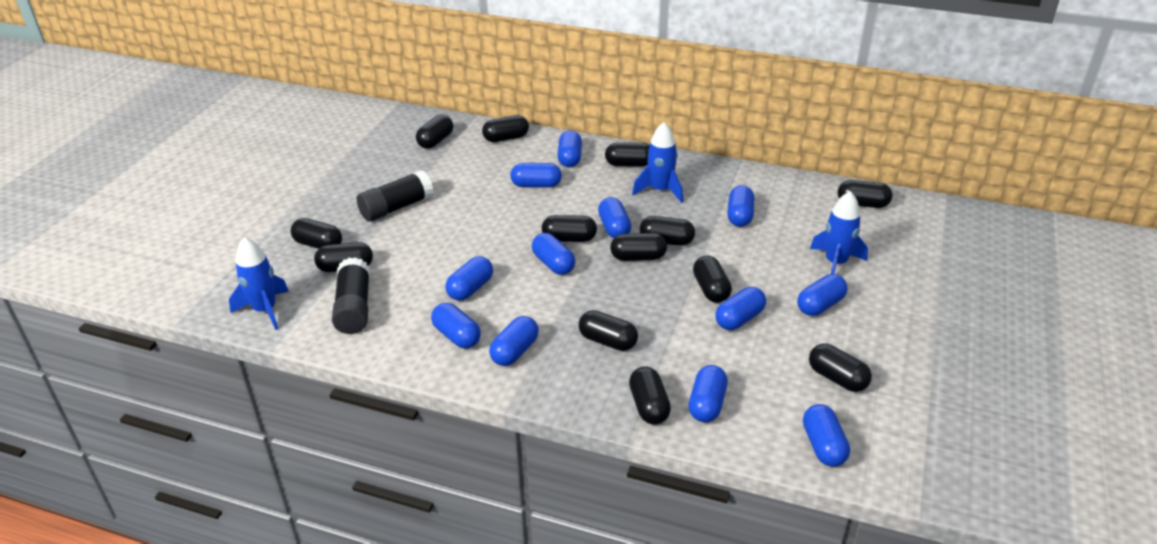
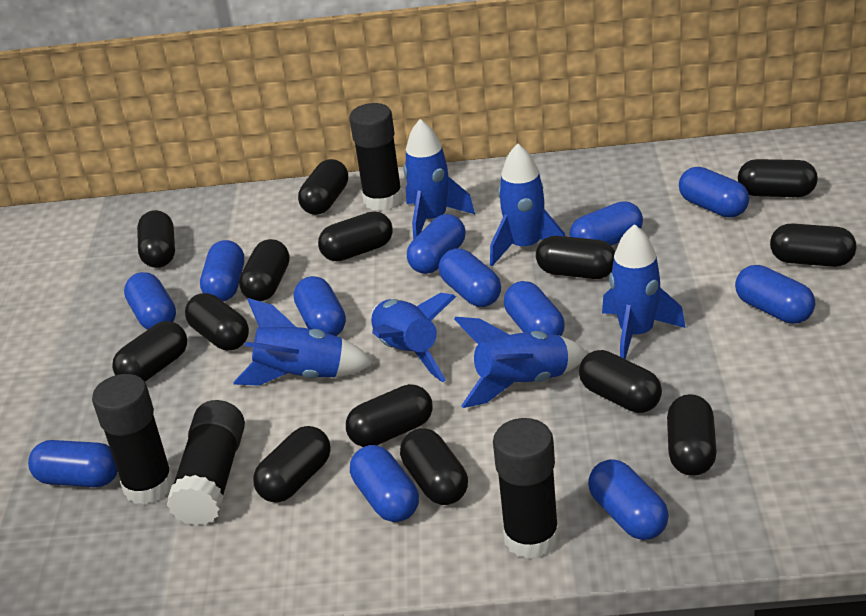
black capsule: 13 -> 14
black glue stick: 2 -> 4
blue rocket: 3 -> 6

